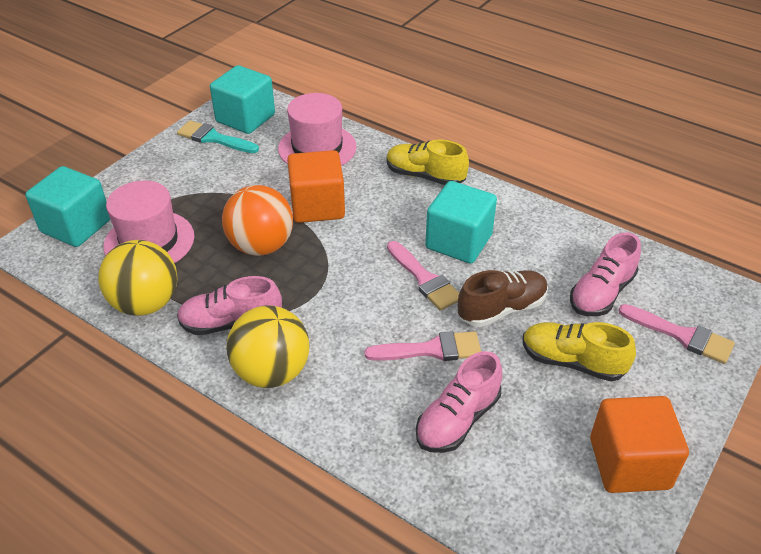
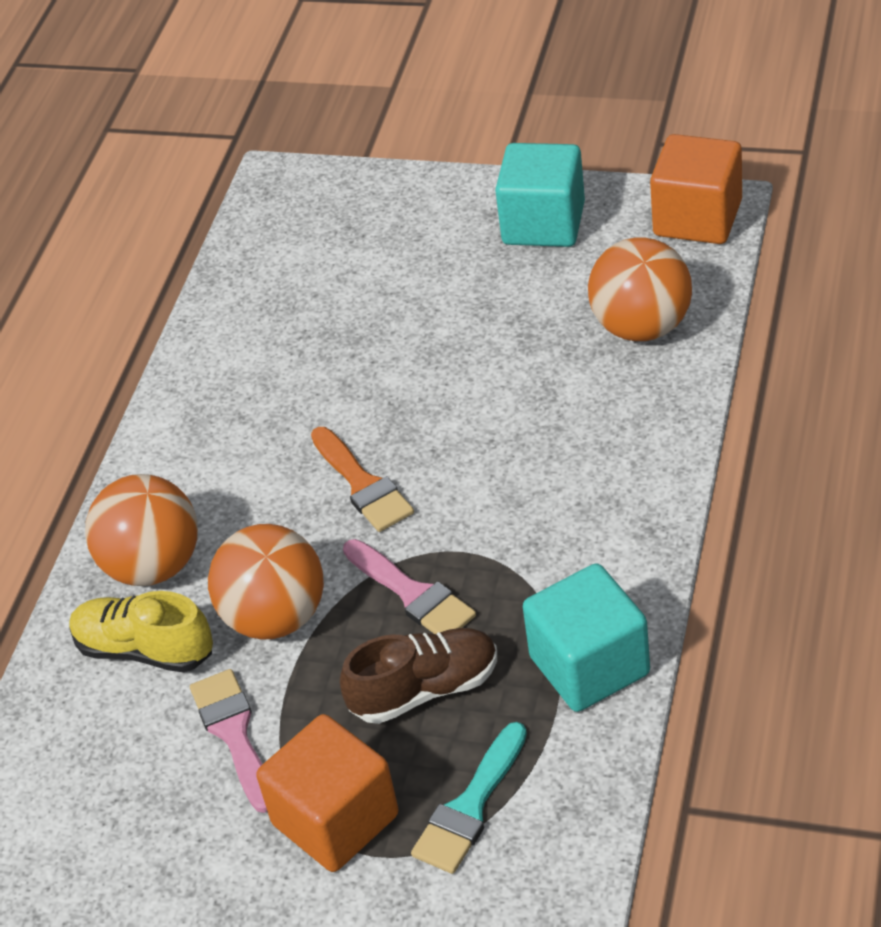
orange ball: 1 -> 3
orange brush: 0 -> 1
pink brush: 3 -> 2
pink hat: 2 -> 0
pink shoe: 3 -> 0
turquoise cube: 3 -> 2
yellow ball: 2 -> 0
yellow shoe: 2 -> 1

